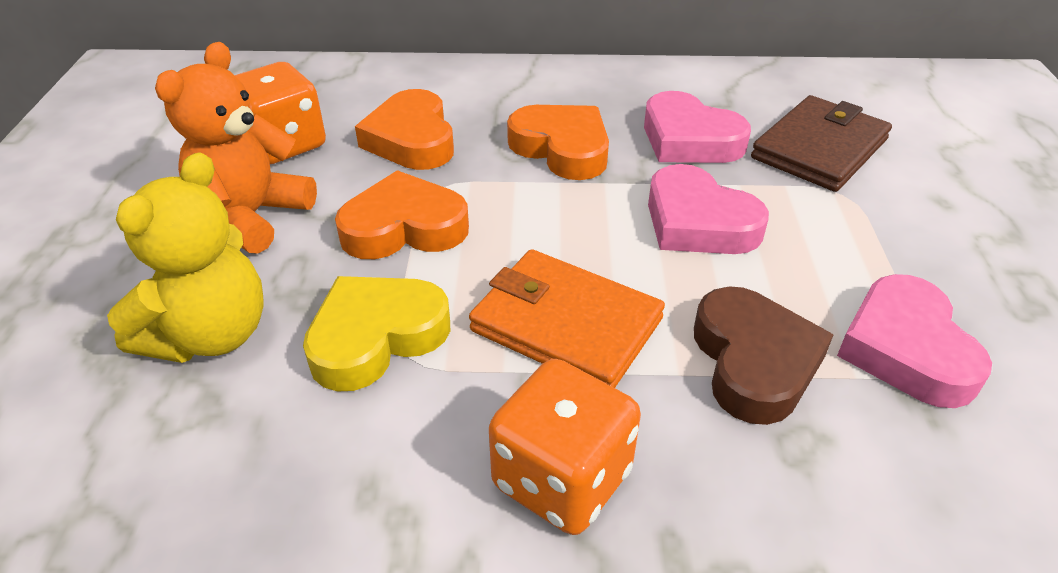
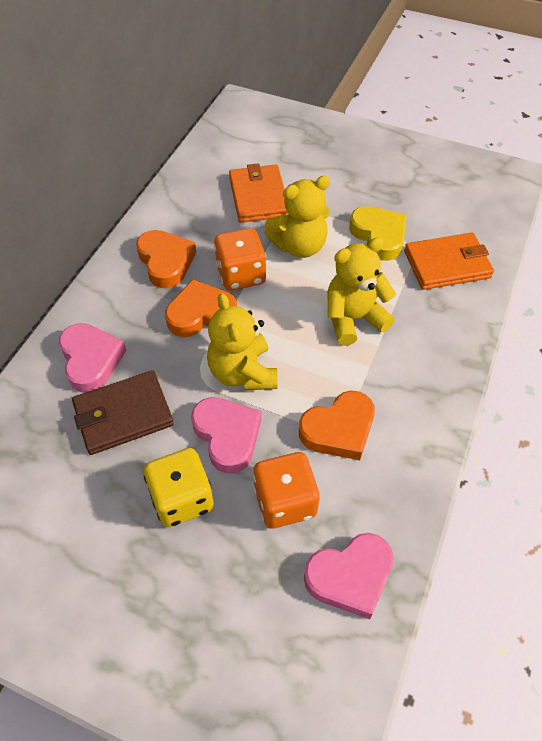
brown heart: 1 -> 0
orange teddy bear: 1 -> 0
orange wallet: 1 -> 2
yellow dice: 0 -> 1
yellow teddy bear: 1 -> 3

